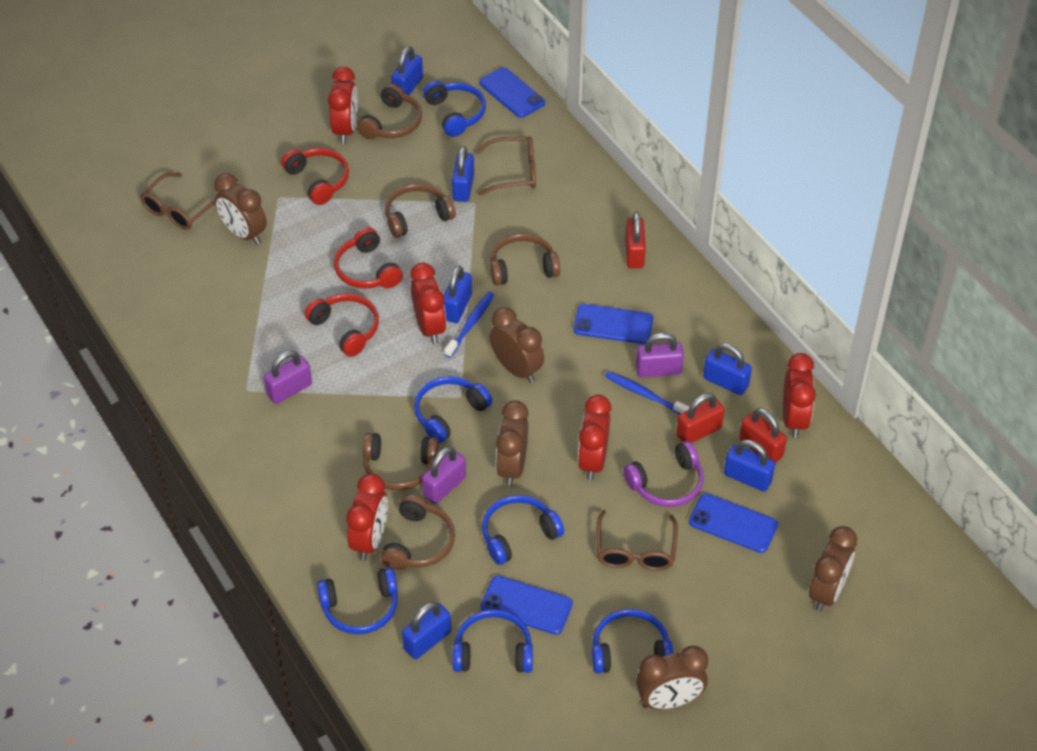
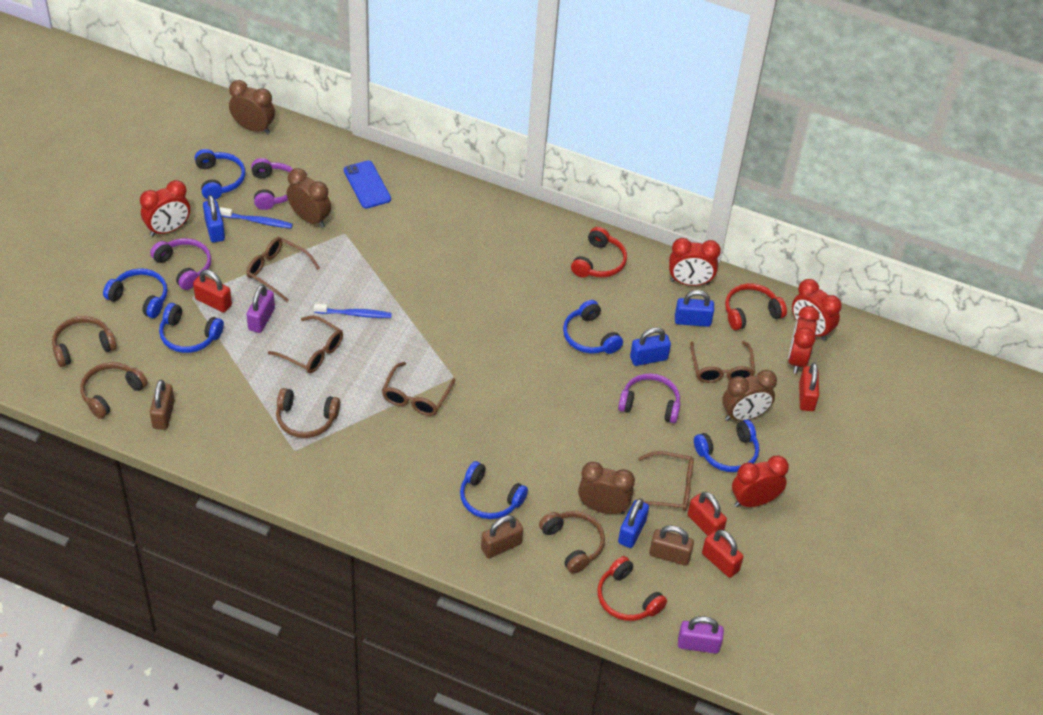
blue padlock: 6 -> 4
blue phone: 4 -> 1
brown clock: 5 -> 4
brown glasses: 3 -> 5
brown headphones: 5 -> 4
brown padlock: 0 -> 3
purple headphones: 1 -> 3
purple padlock: 3 -> 2
red padlock: 3 -> 4

